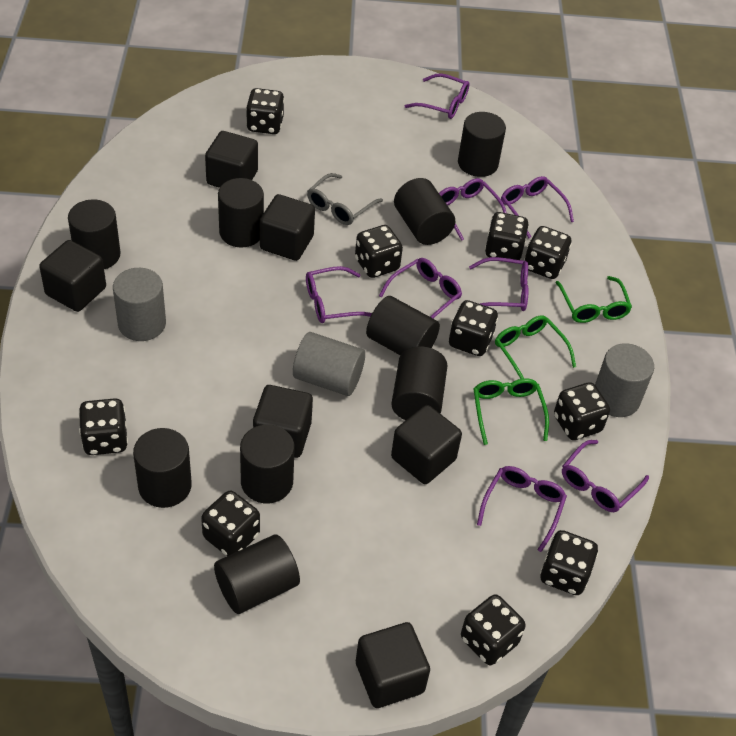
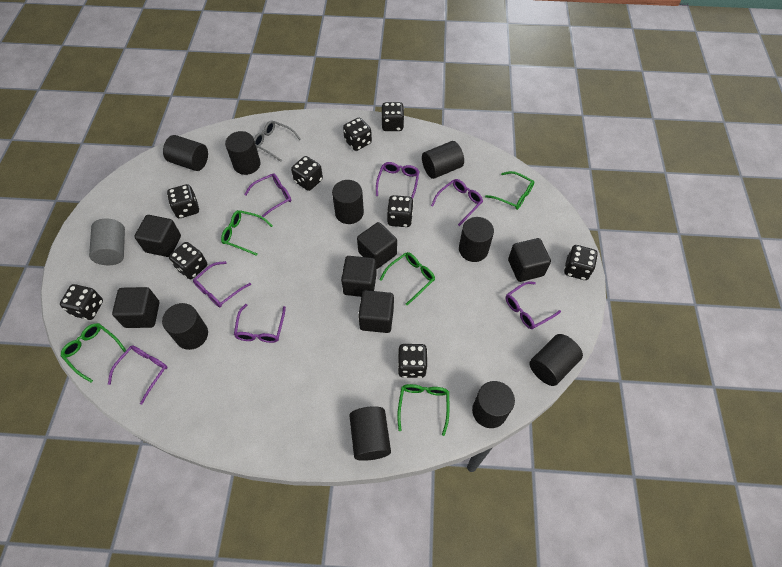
black dice: 10 -> 9
green glasses: 3 -> 5
grey cylinder: 3 -> 1
purple glasses: 8 -> 7

